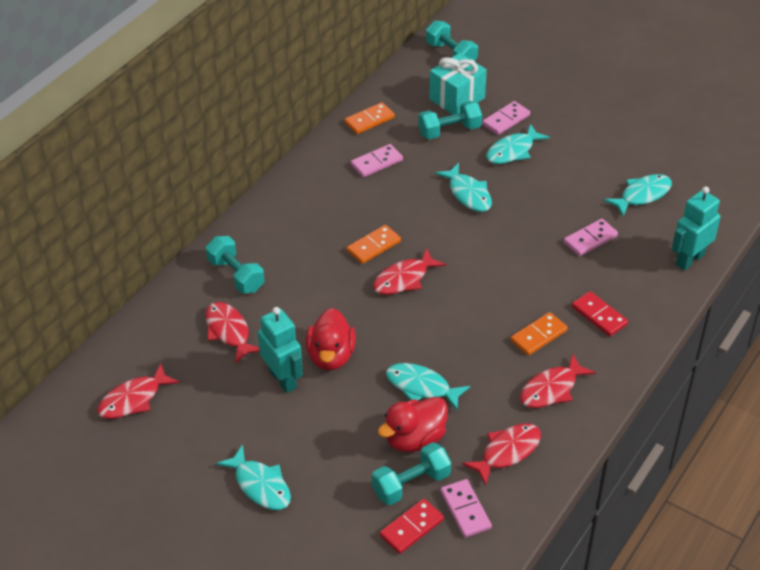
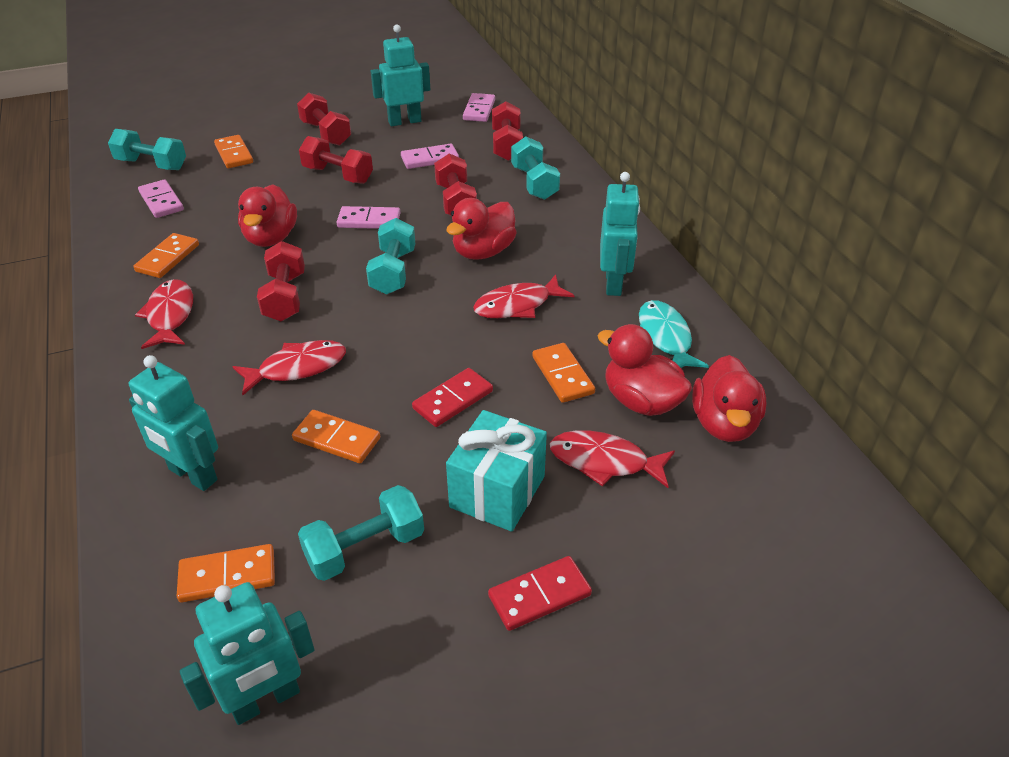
orange domino: 3 -> 5
red duck: 2 -> 4
red dumbbell: 0 -> 5
red fish: 5 -> 4
turquoise fish: 5 -> 1
turquoise robot: 2 -> 4

